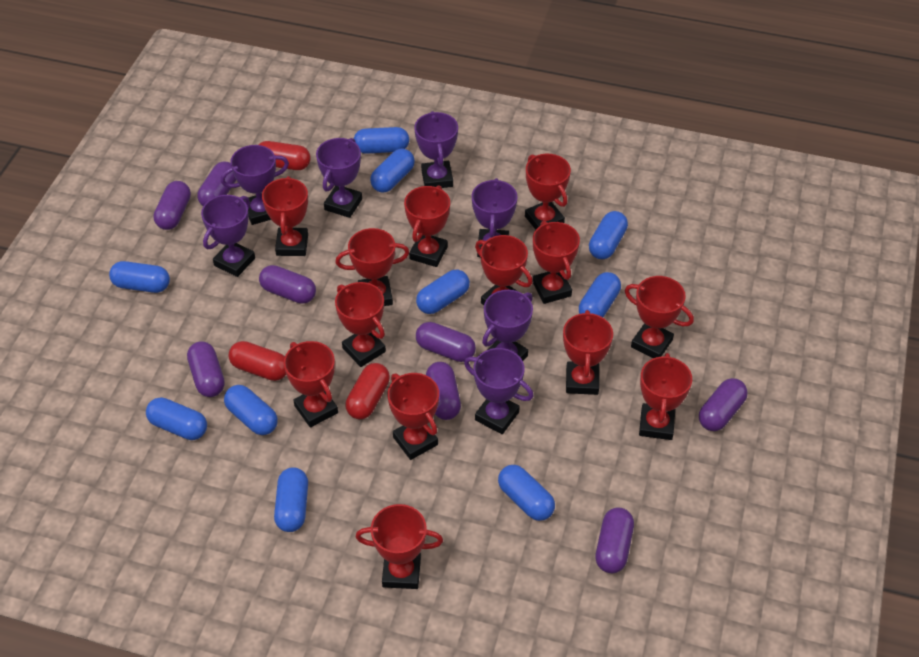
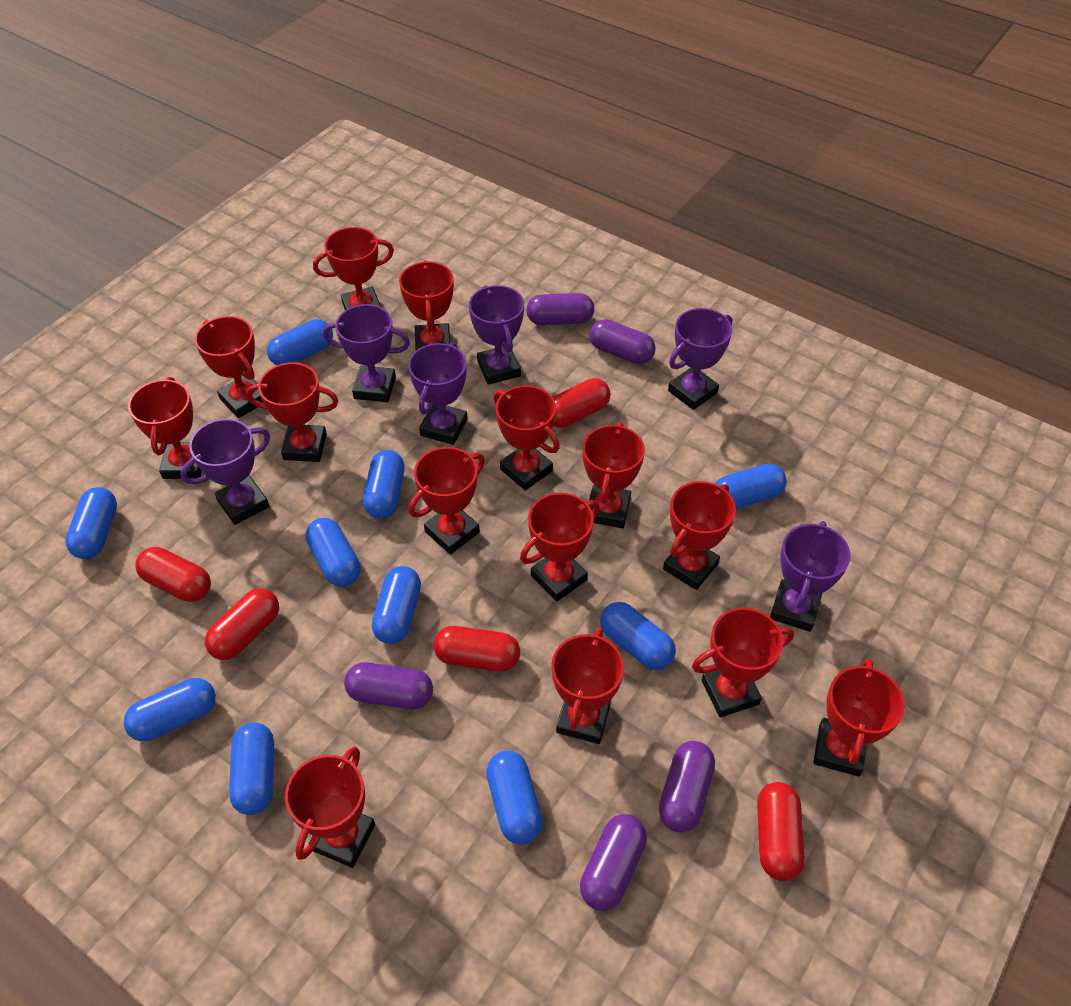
purple capsule: 8 -> 5
purple trophy: 7 -> 6
red capsule: 3 -> 5
red trophy: 13 -> 14

